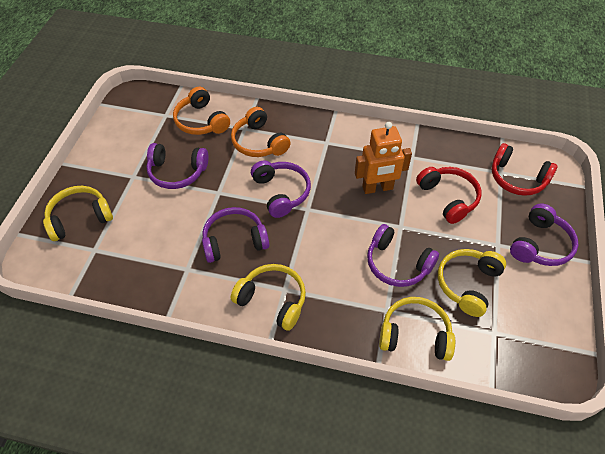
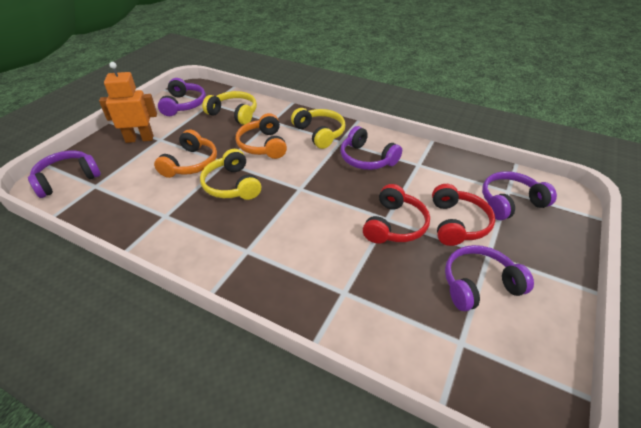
yellow headphones: 4 -> 3

